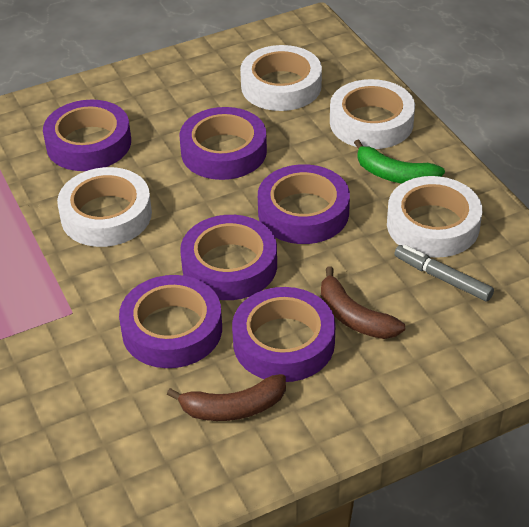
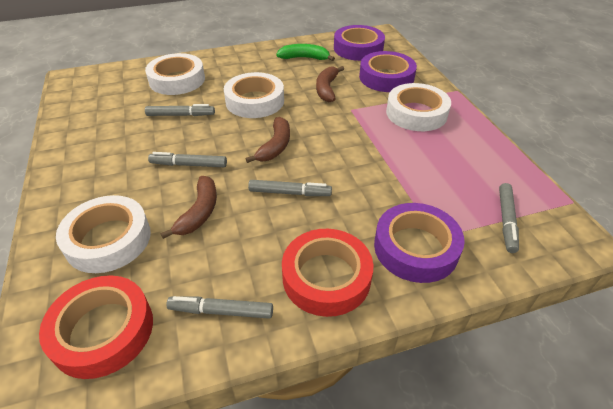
brown banana: 2 -> 3
grey marker: 1 -> 5
purple tape: 6 -> 3
red tape: 0 -> 2

